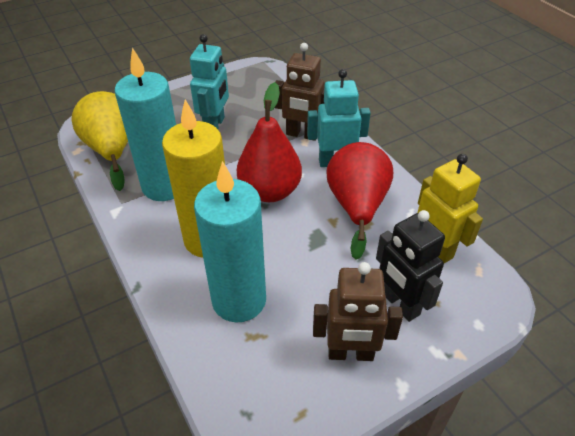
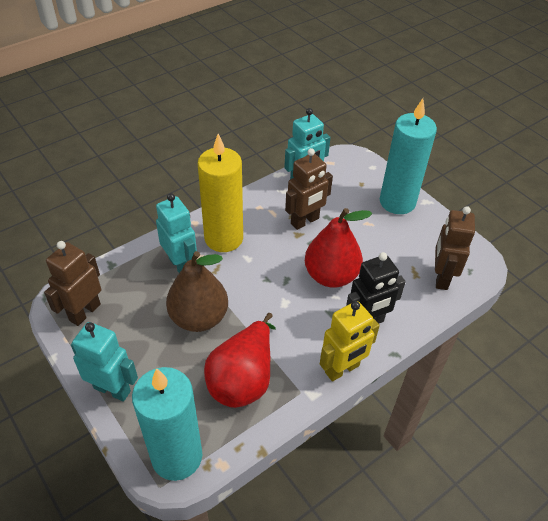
brown pear: 0 -> 1
brown robot: 2 -> 3
turquoise robot: 2 -> 3
yellow pear: 1 -> 0

